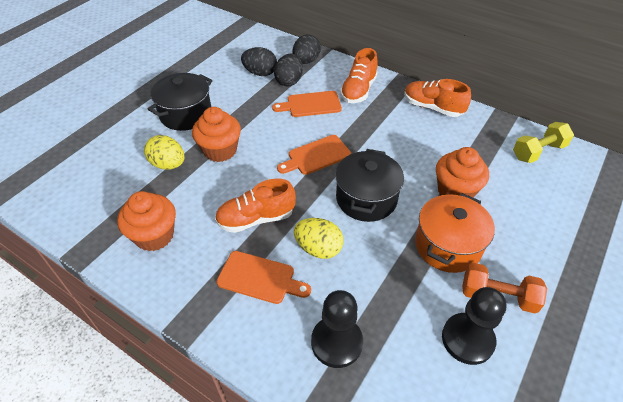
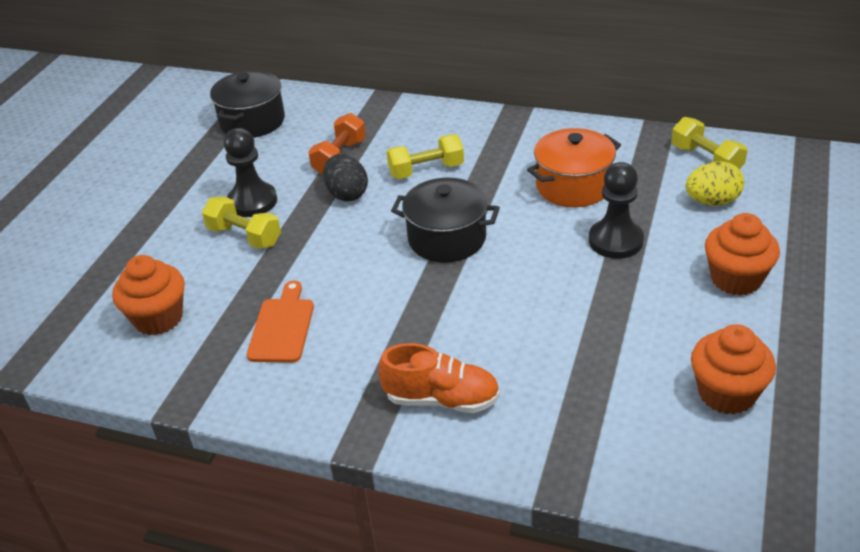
black egg: 3 -> 1
orange cutting board: 3 -> 1
orange shoe: 3 -> 1
yellow dumbbell: 1 -> 3
yellow egg: 2 -> 1

